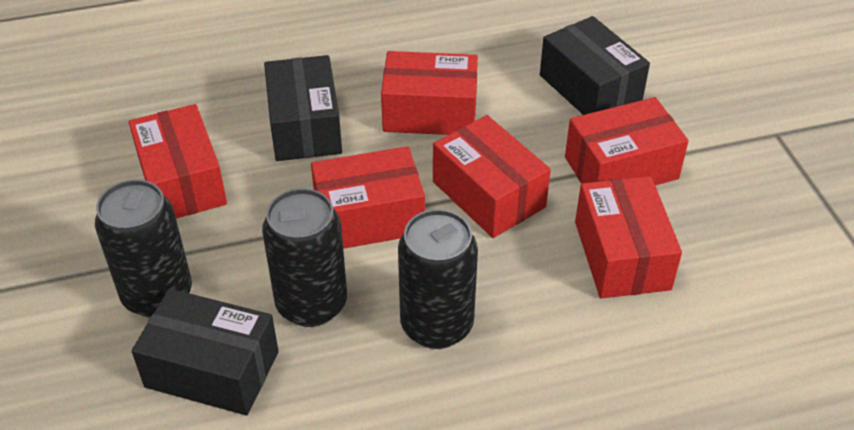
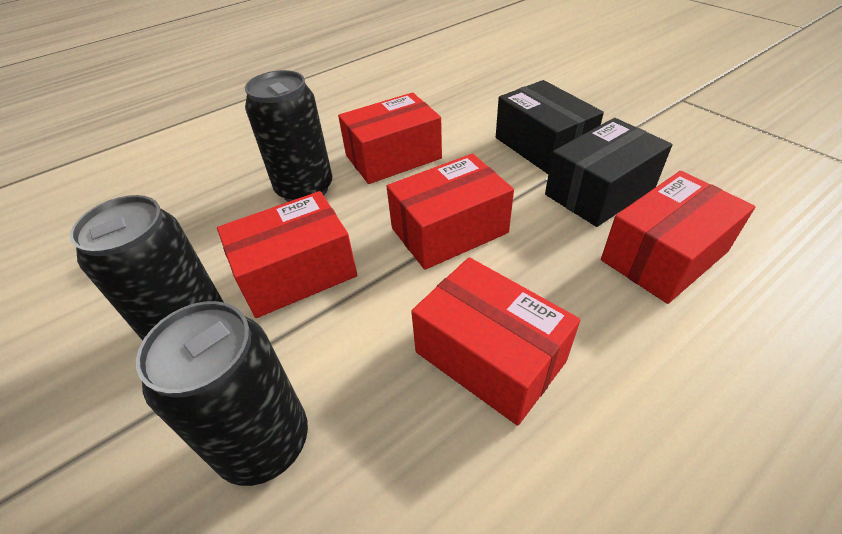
black box: 3 -> 2
red box: 6 -> 5

